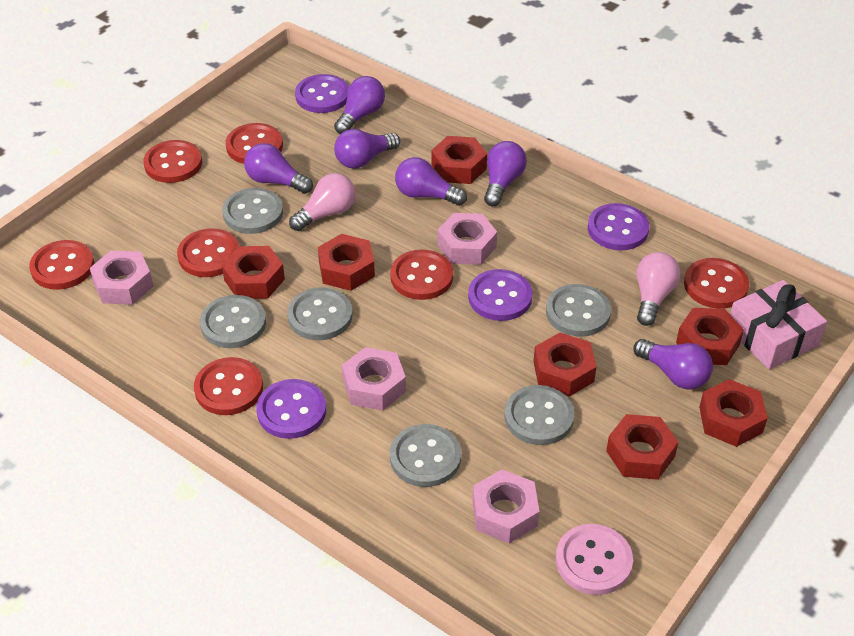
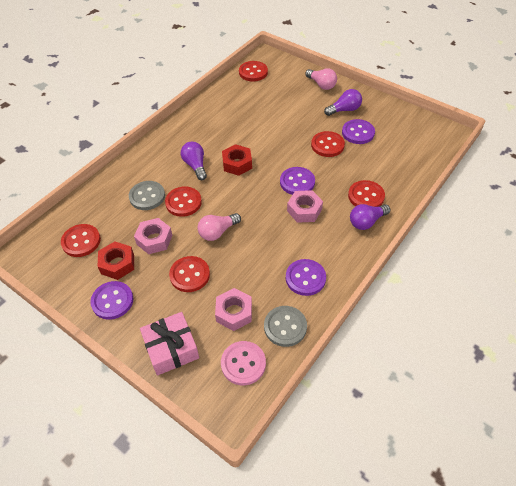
grey button: 6 -> 2
pink nut: 4 -> 3
purple light bulb: 6 -> 3
red button: 7 -> 6
red nut: 7 -> 2

